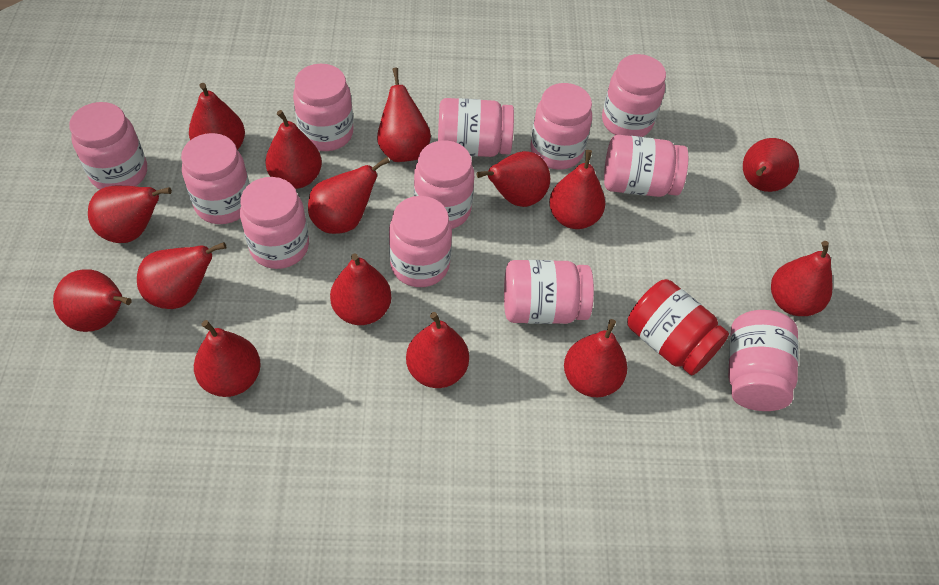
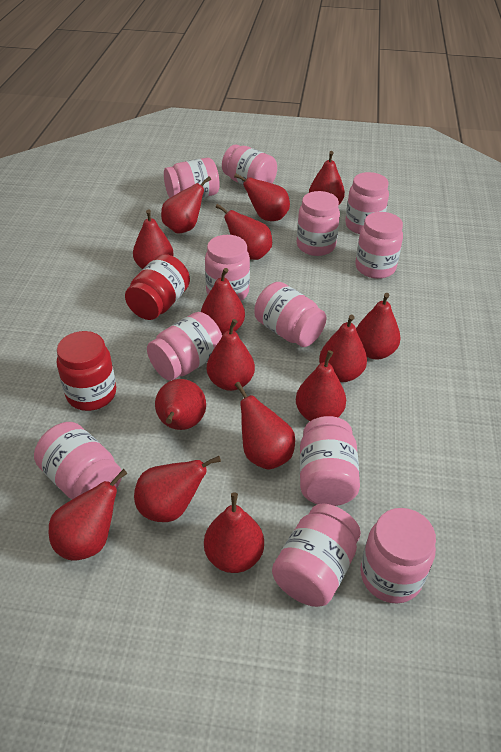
red jar: 1 -> 2

